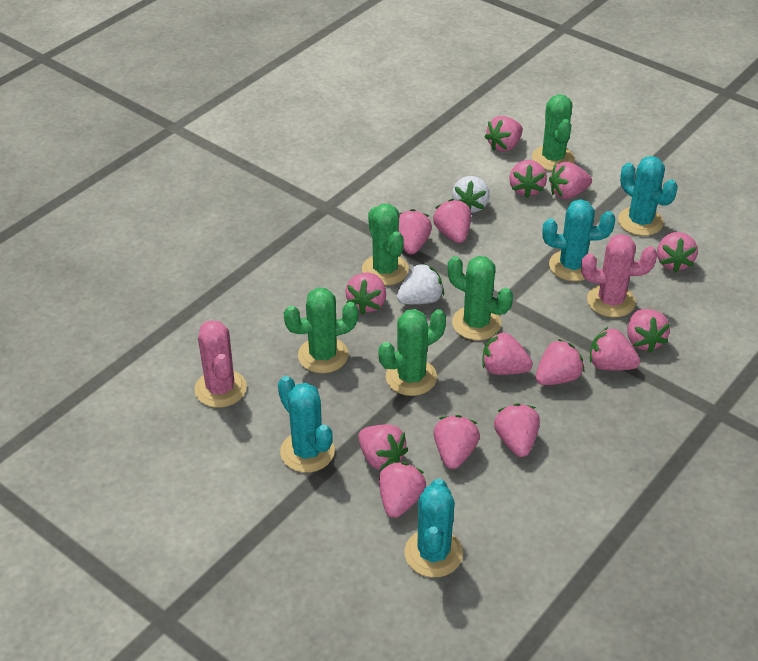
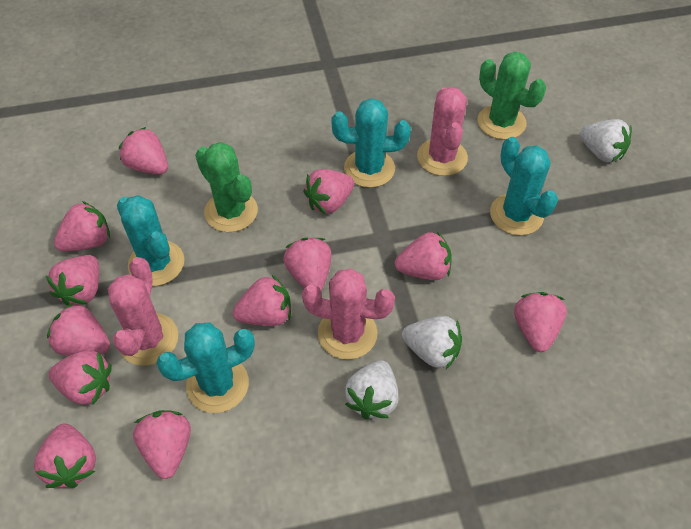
green cactus: 5 -> 2
pink cactus: 2 -> 3
pink strawberry: 15 -> 12
white strawberry: 2 -> 3

